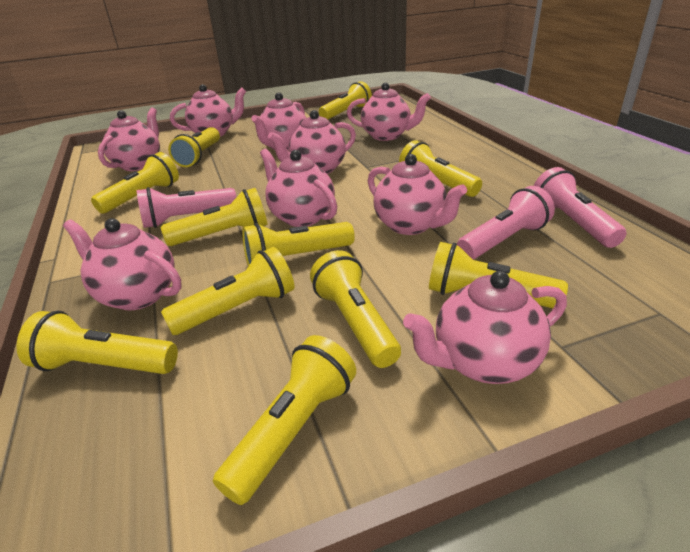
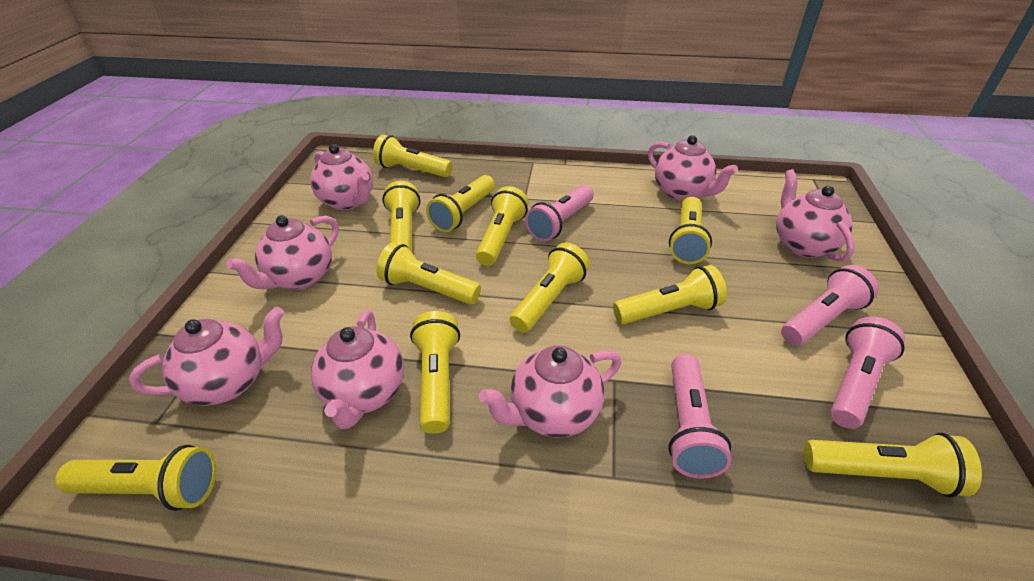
pink flashlight: 3 -> 4
pink teapot: 9 -> 7

